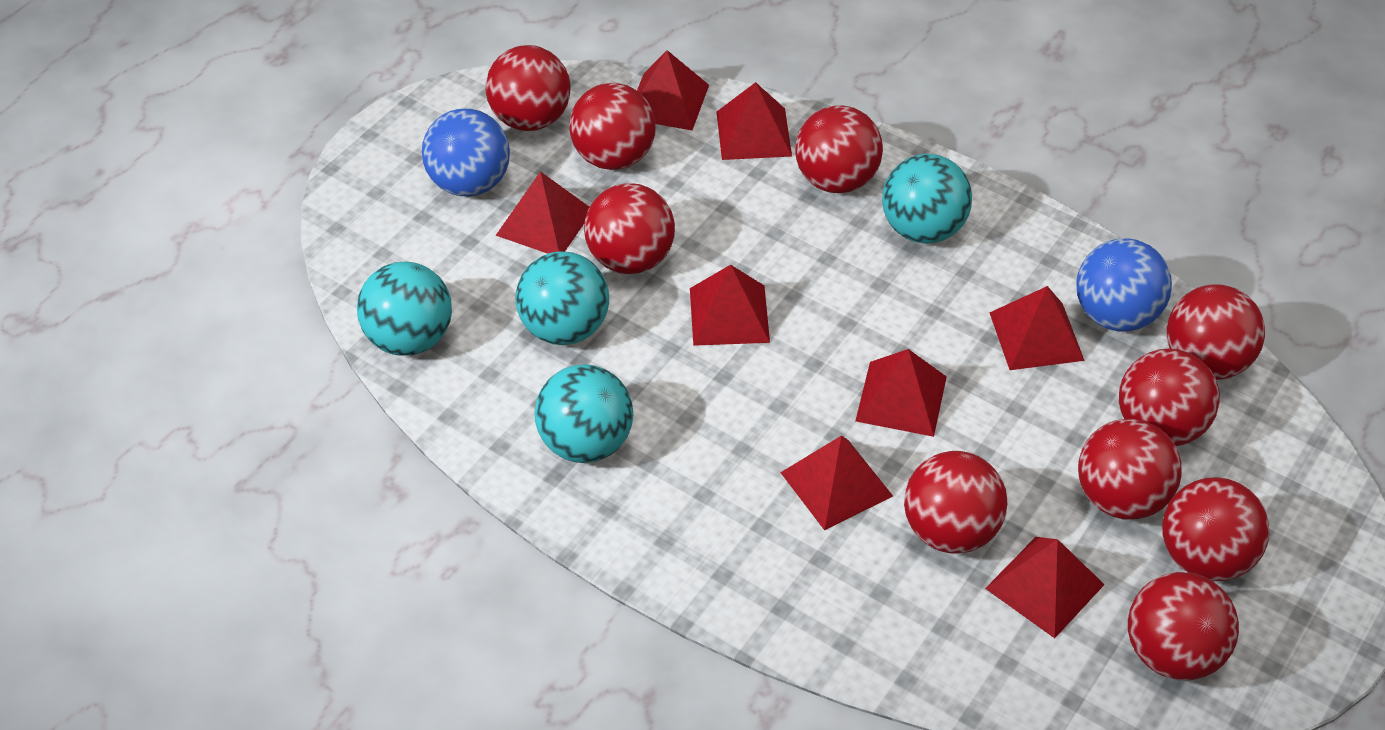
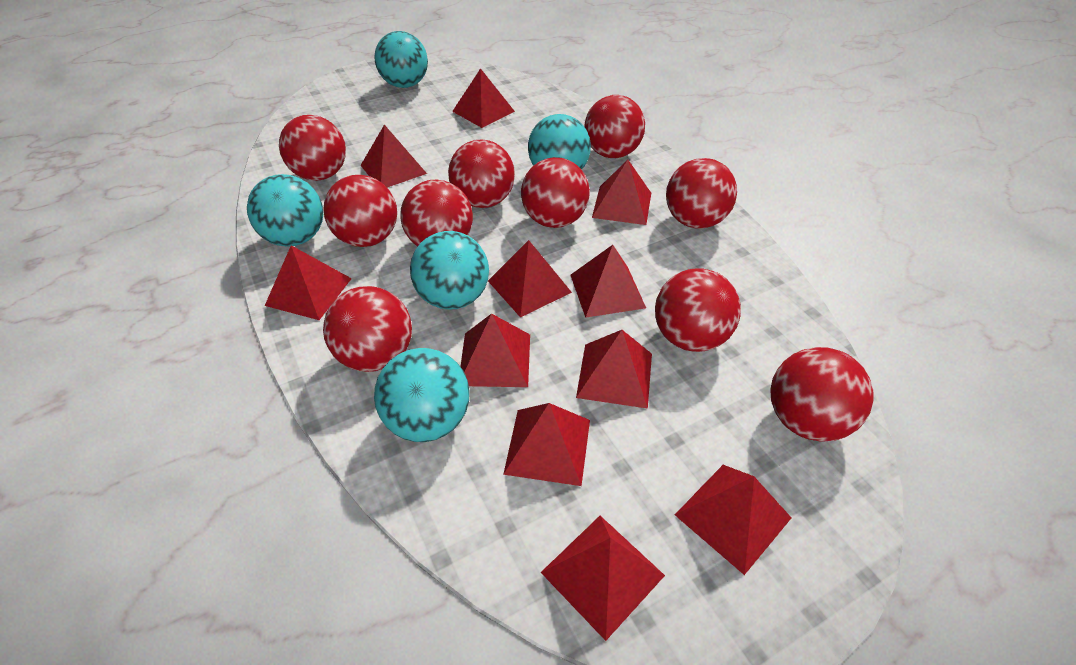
blue ball: 2 -> 0
red pyramid: 8 -> 11
turquoise ball: 4 -> 5

